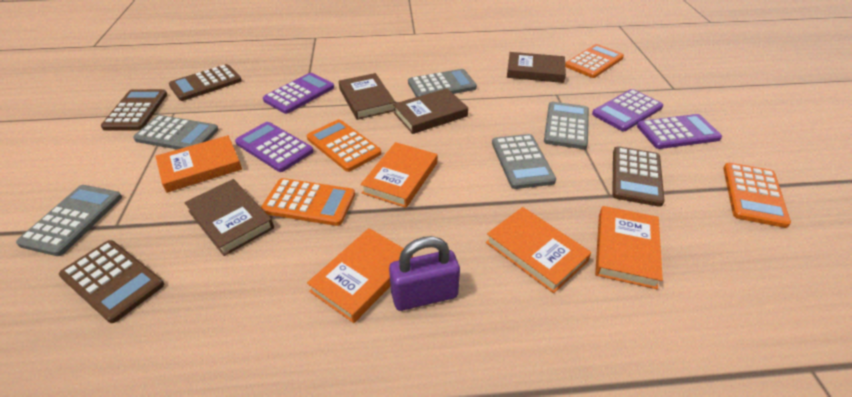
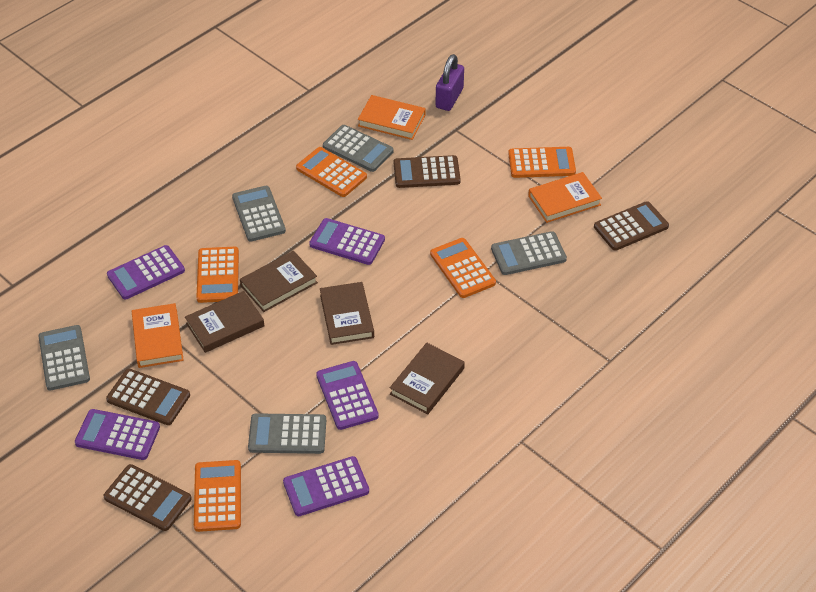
orange book: 5 -> 3
orange calculator: 4 -> 5
purple calculator: 4 -> 5

